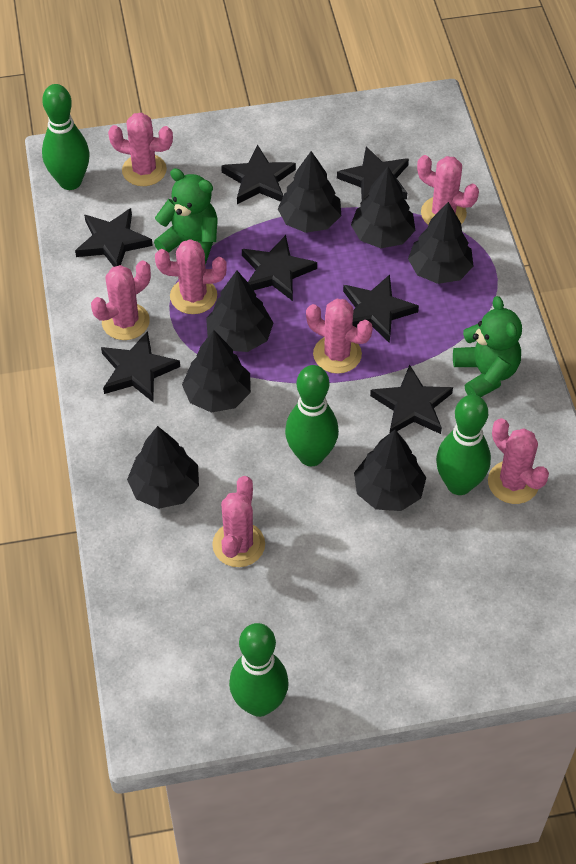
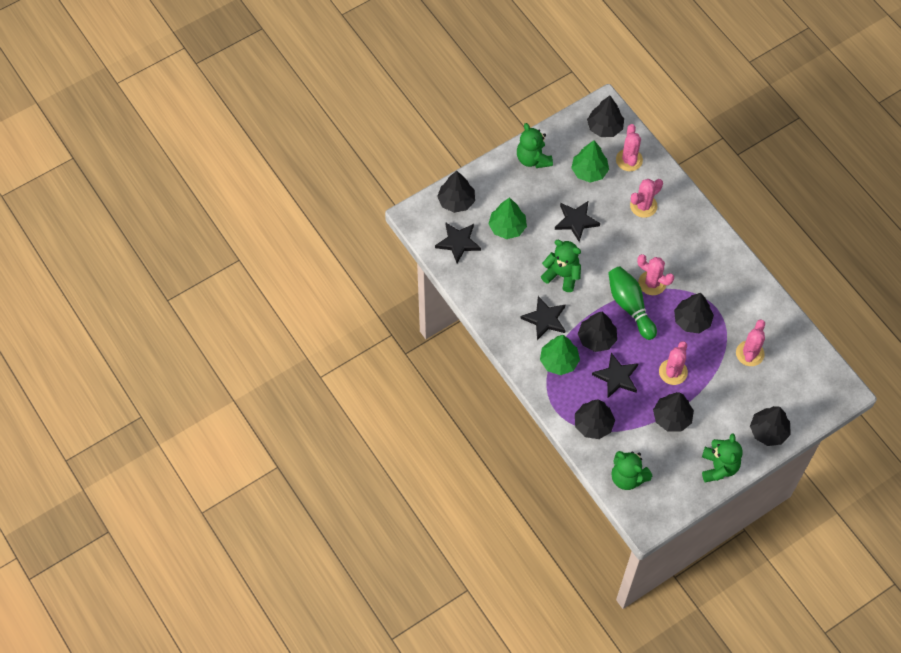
black star: 7 -> 4
green bowling pin: 4 -> 1
green teddy bear: 2 -> 4
green tree: 0 -> 3
pink cactus: 7 -> 5

